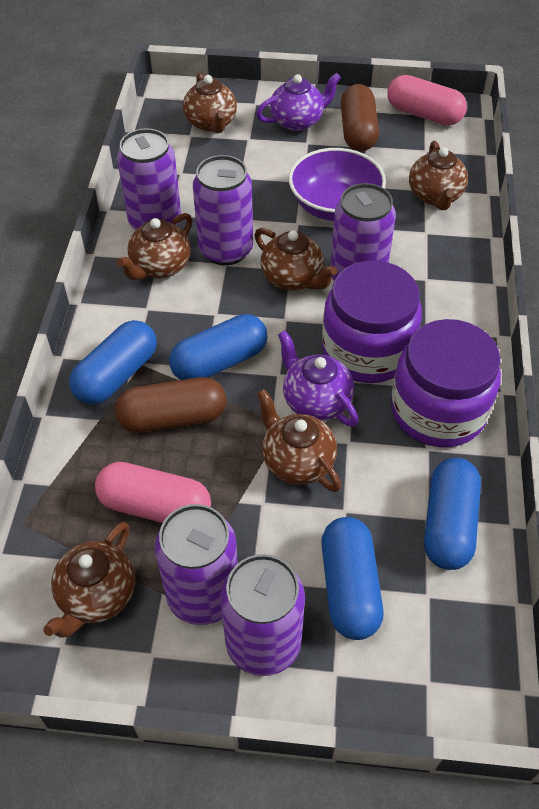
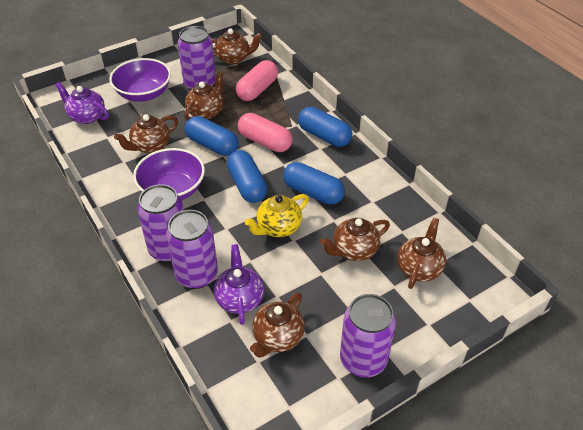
brown capsule: 2 -> 0
purple bowl: 1 -> 2
purple can: 5 -> 4
purple jar: 2 -> 0
yellow teapot: 0 -> 1

